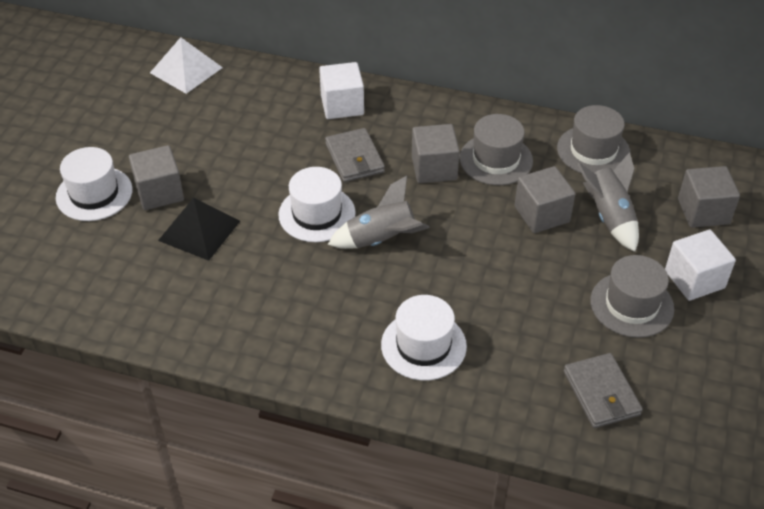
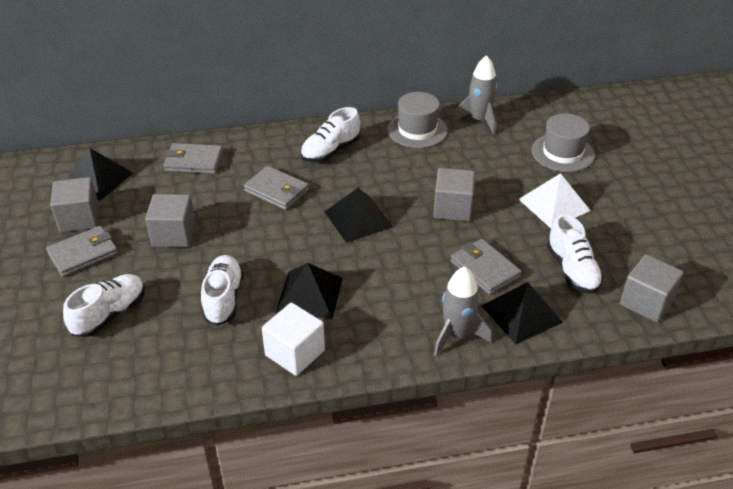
black pyramid: 1 -> 4
grey hat: 3 -> 2
grey wallet: 2 -> 4
white cube: 2 -> 1
white hat: 3 -> 0
white shoe: 0 -> 4

